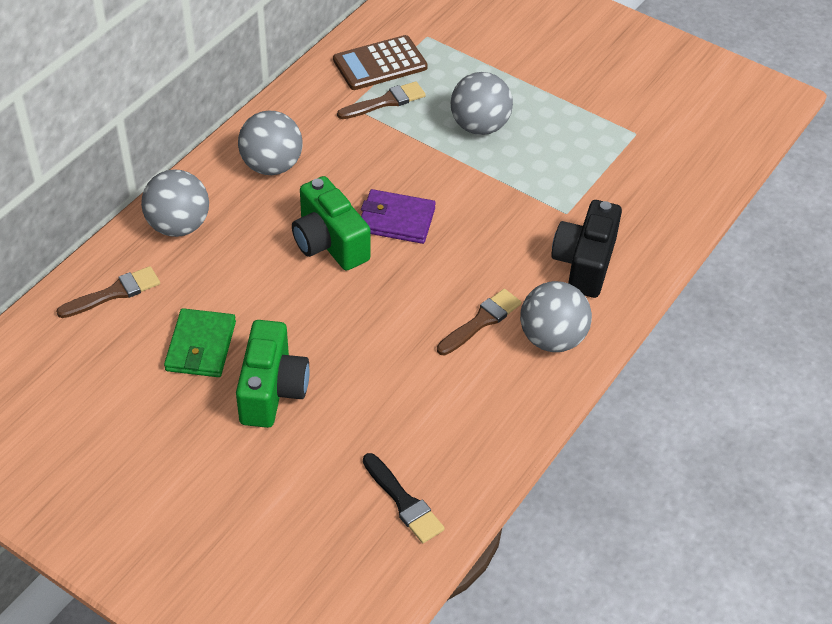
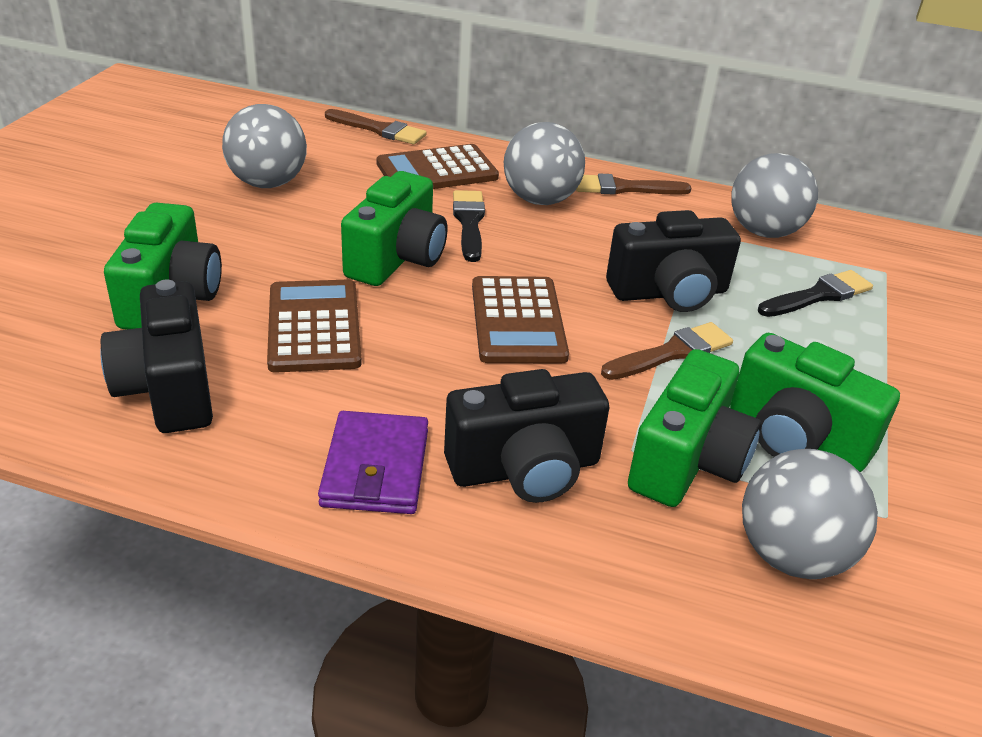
black brush: 1 -> 2
black camera: 1 -> 3
brown calculator: 1 -> 3
green camera: 2 -> 4
green wallet: 1 -> 0

